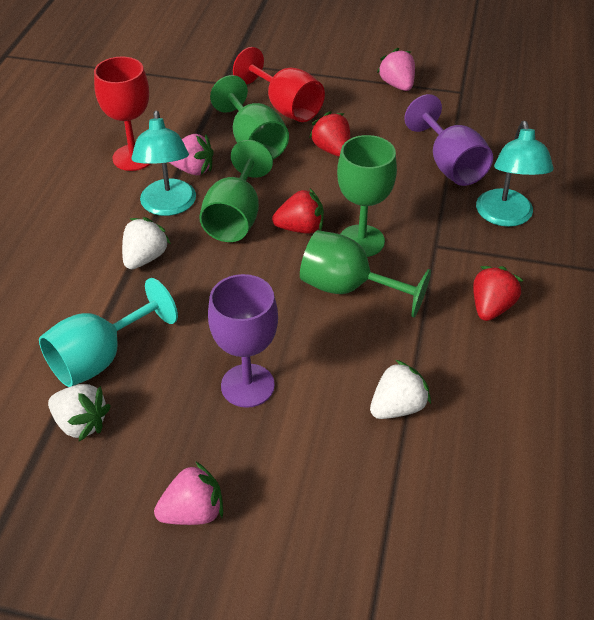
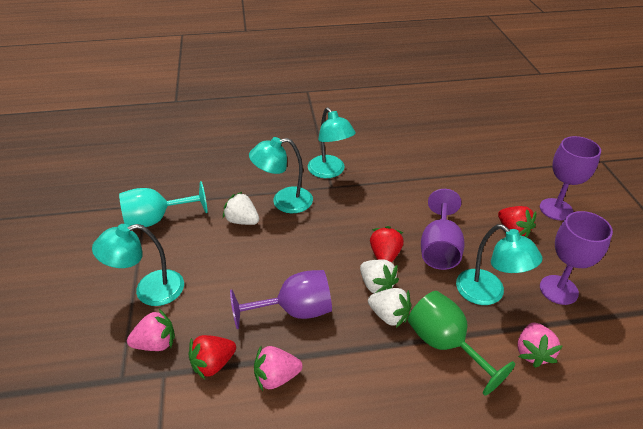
green goblet: 4 -> 1
purple goblet: 2 -> 4
red goblet: 2 -> 0
turquoise lamp: 2 -> 4

